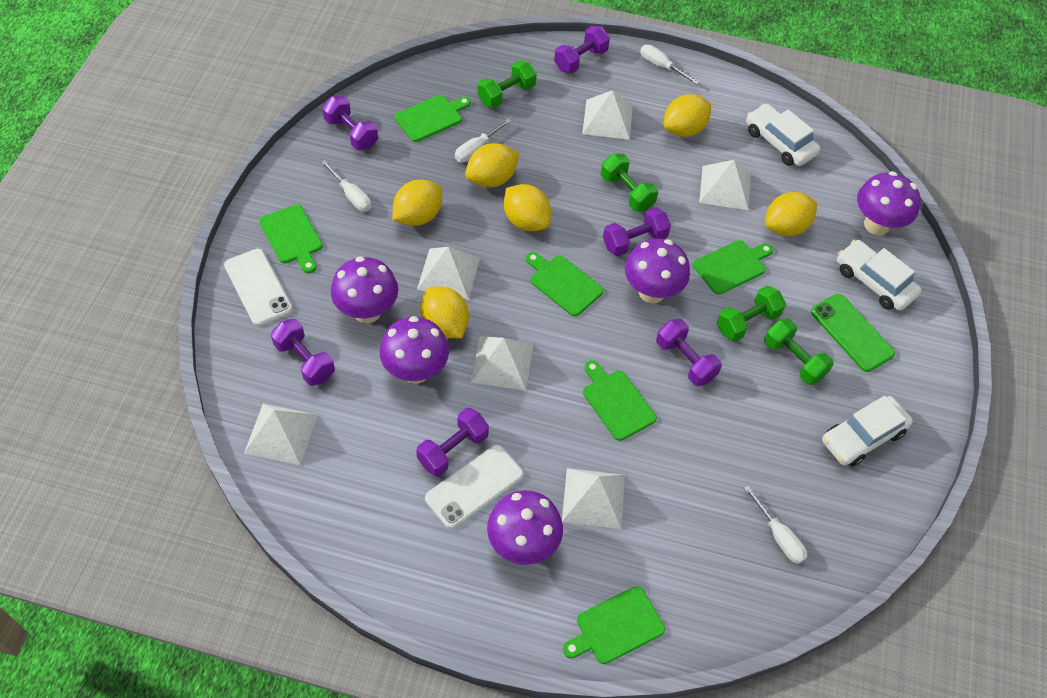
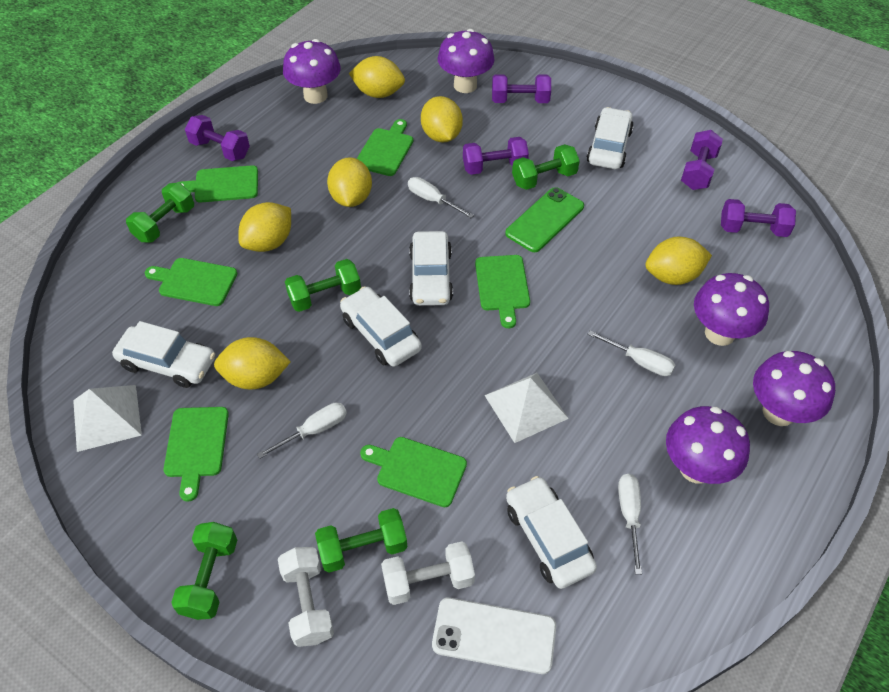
green dumbbell: 4 -> 5
purple dumbbell: 6 -> 5
white car: 3 -> 5
white dumbbell: 0 -> 2
white phone: 2 -> 1
white pyramid: 6 -> 2

